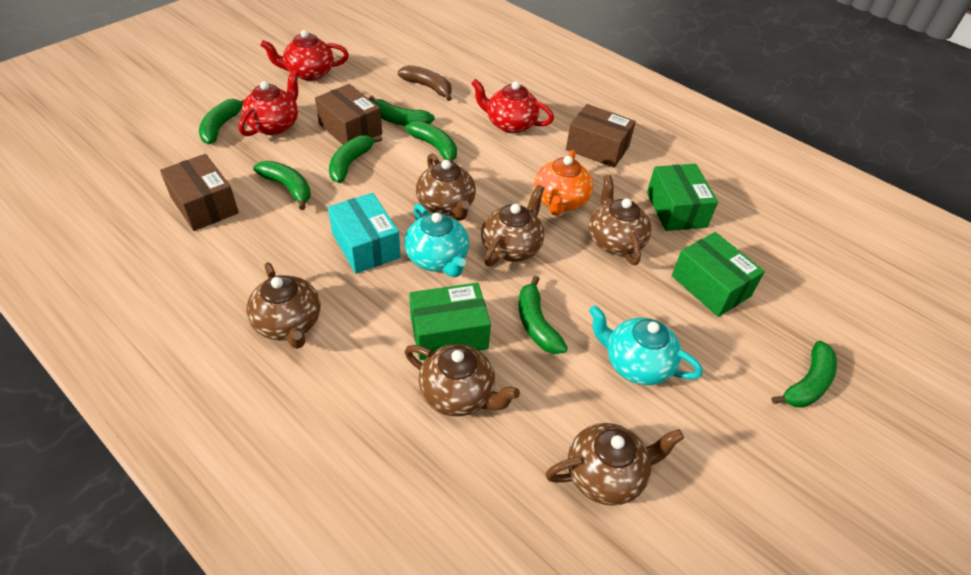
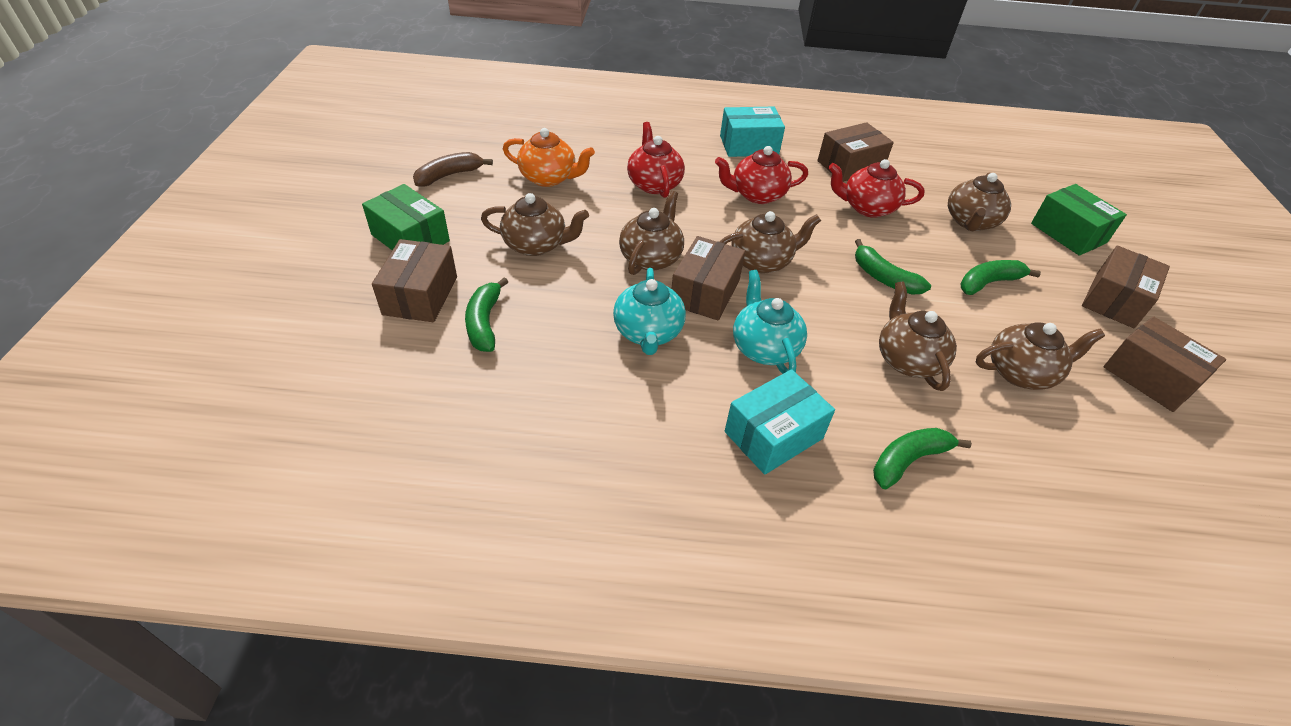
brown box: 3 -> 5
green banana: 7 -> 4
green box: 3 -> 2
turquoise box: 1 -> 2

